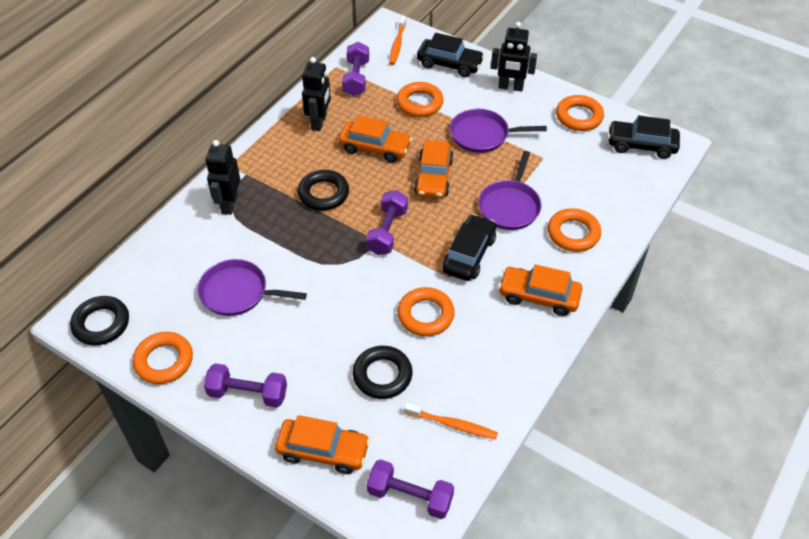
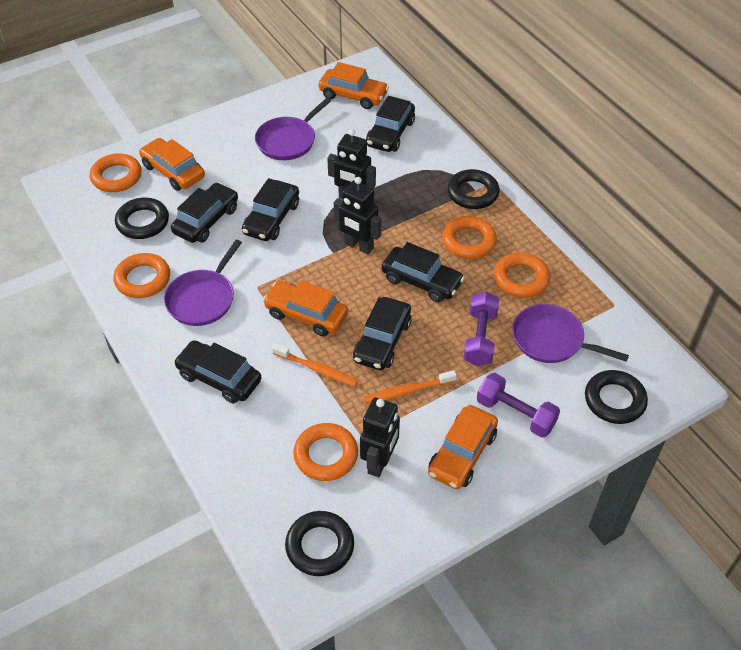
black car: 3 -> 6
black ring: 3 -> 4
purple dumbbell: 4 -> 2

